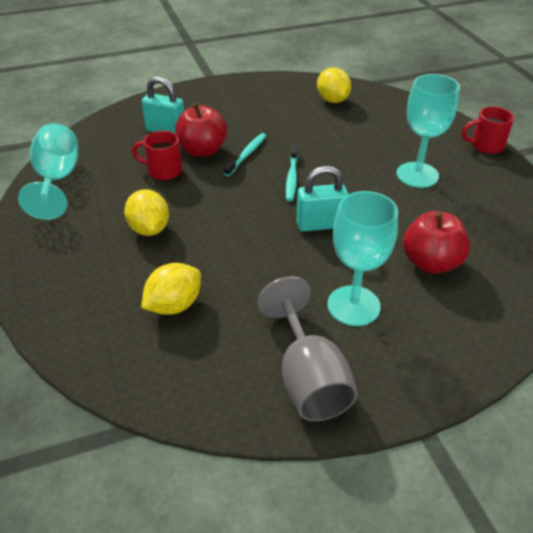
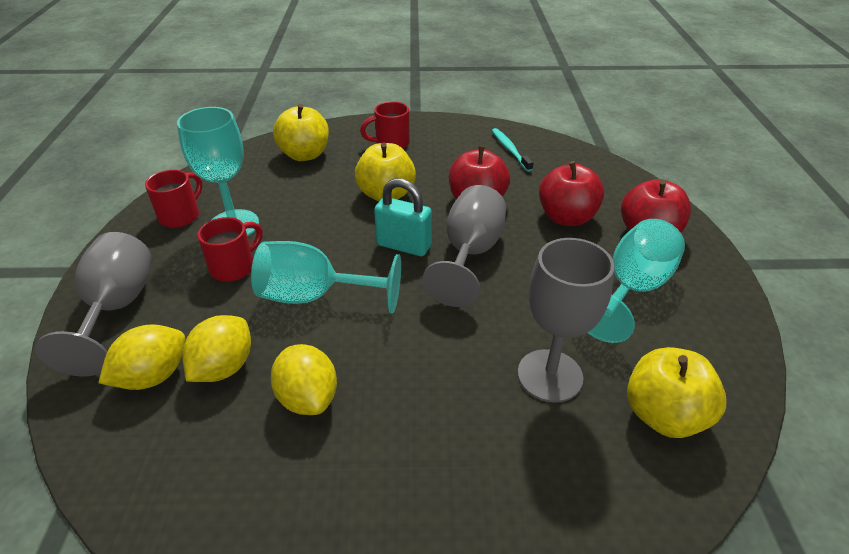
grey goblet: 1 -> 3
red apple: 2 -> 3
red mug: 2 -> 3
turquoise padlock: 2 -> 1
turquoise toothbrush: 2 -> 1
yellow apple: 0 -> 3

